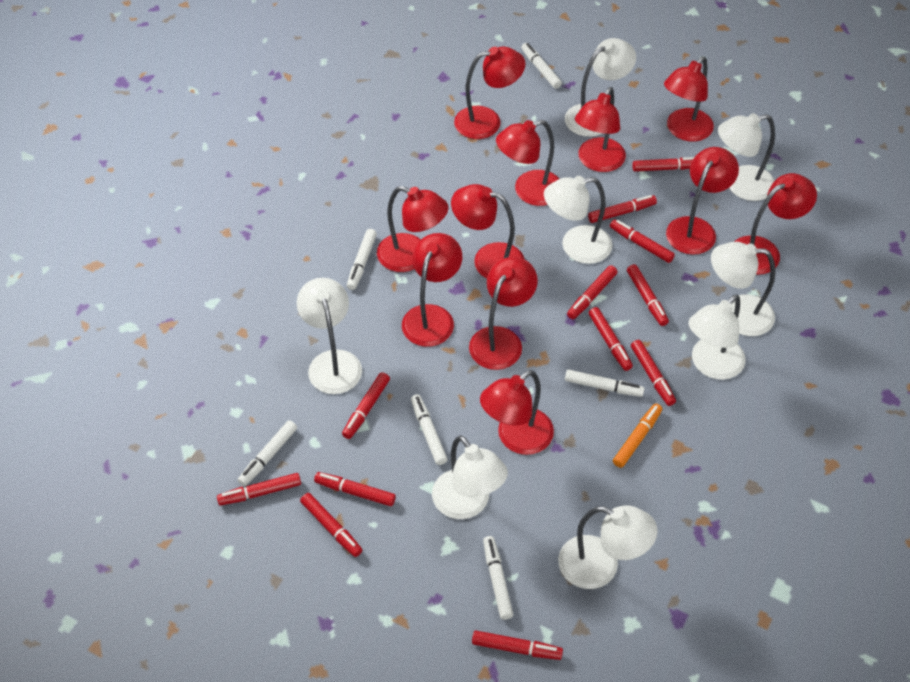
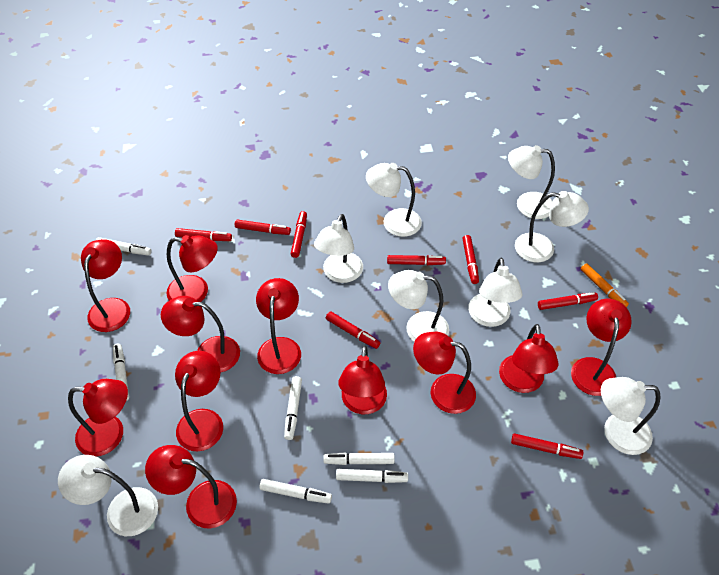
red marker: 12 -> 8

